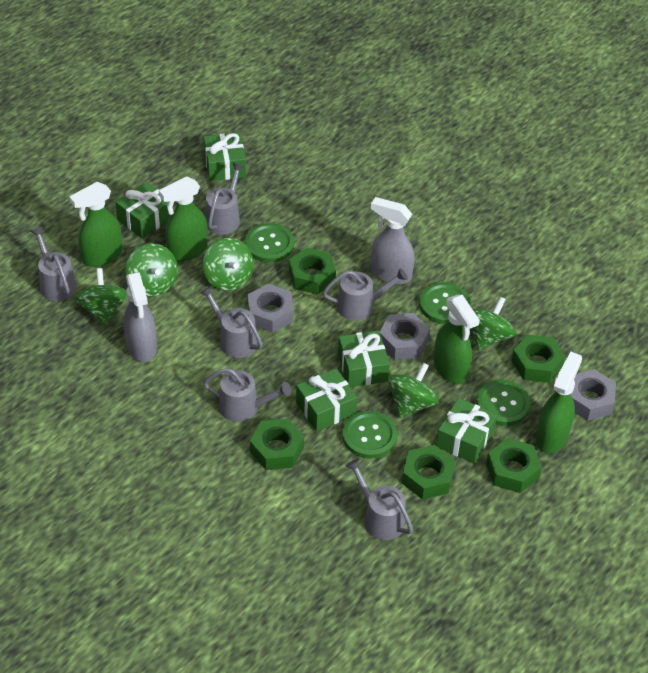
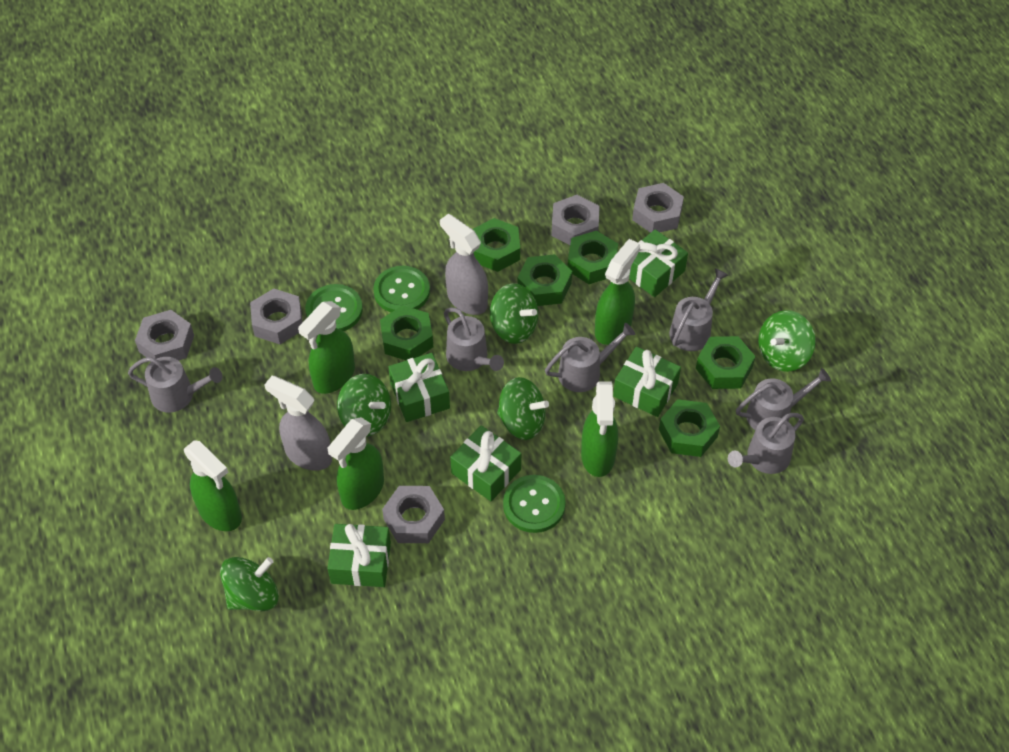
green button: 4 -> 3
green nut: 5 -> 6
green spray bottle: 4 -> 5
grey nut: 3 -> 5

